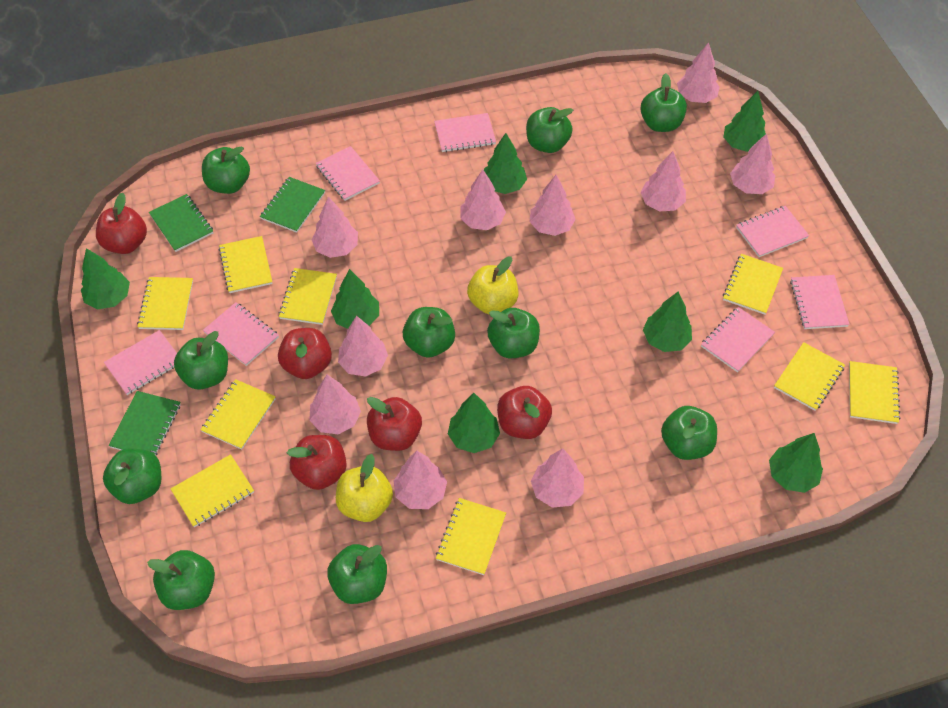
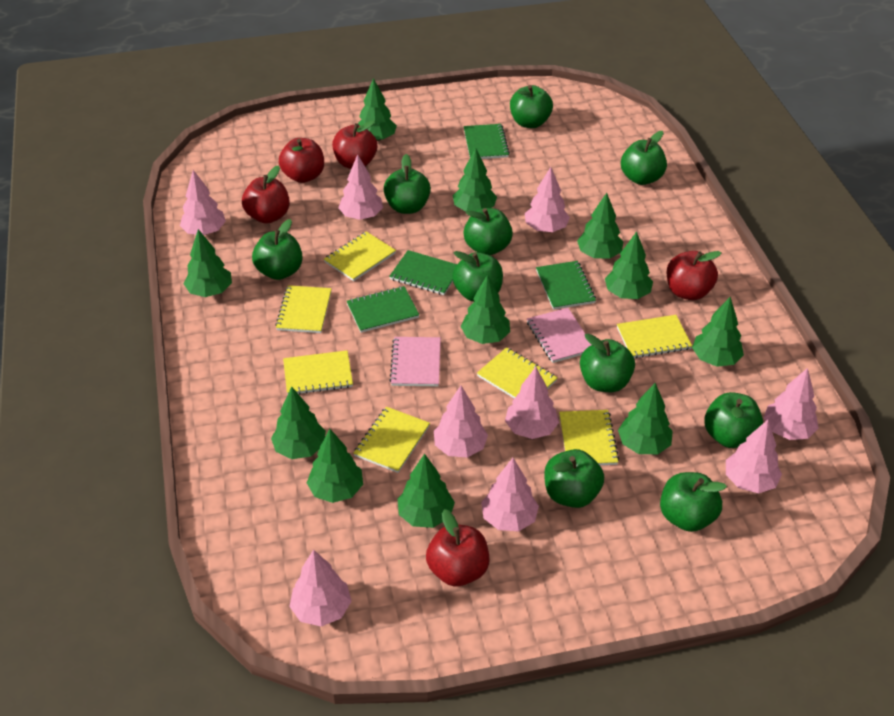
green notebook: 3 -> 4
green tree: 7 -> 11
pink notebook: 7 -> 2
pink tree: 10 -> 9
yellow apple: 2 -> 0
yellow notebook: 9 -> 7

